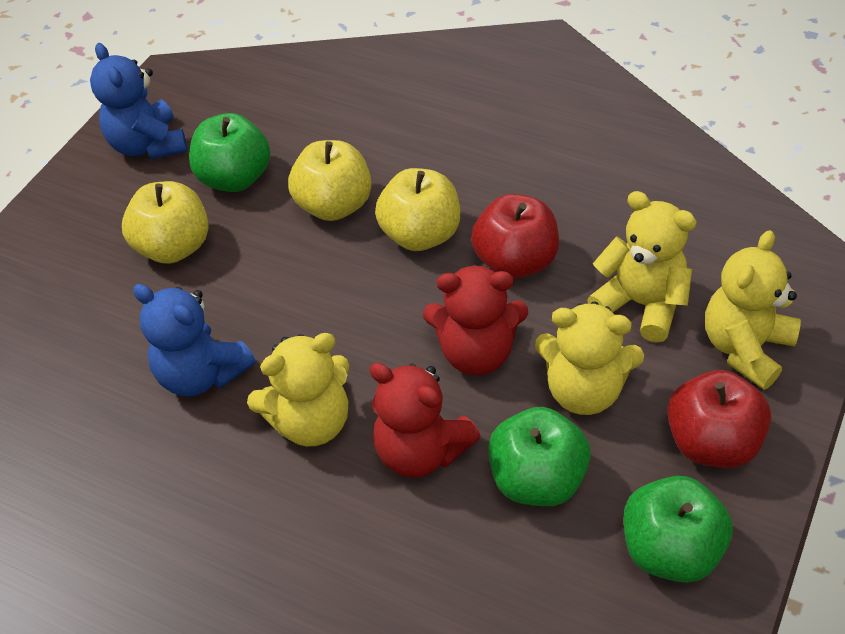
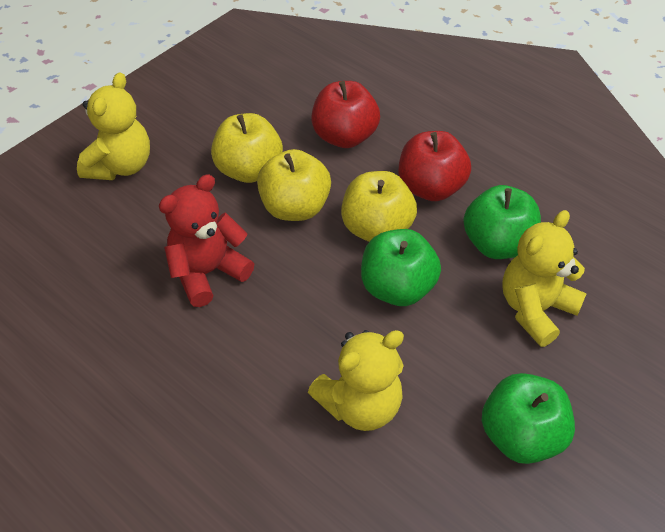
blue teddy bear: 2 -> 0
red teddy bear: 2 -> 1
yellow teddy bear: 4 -> 3

